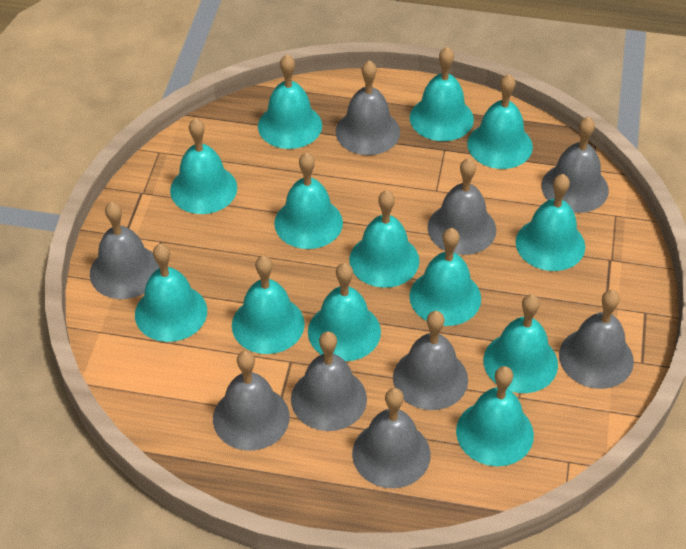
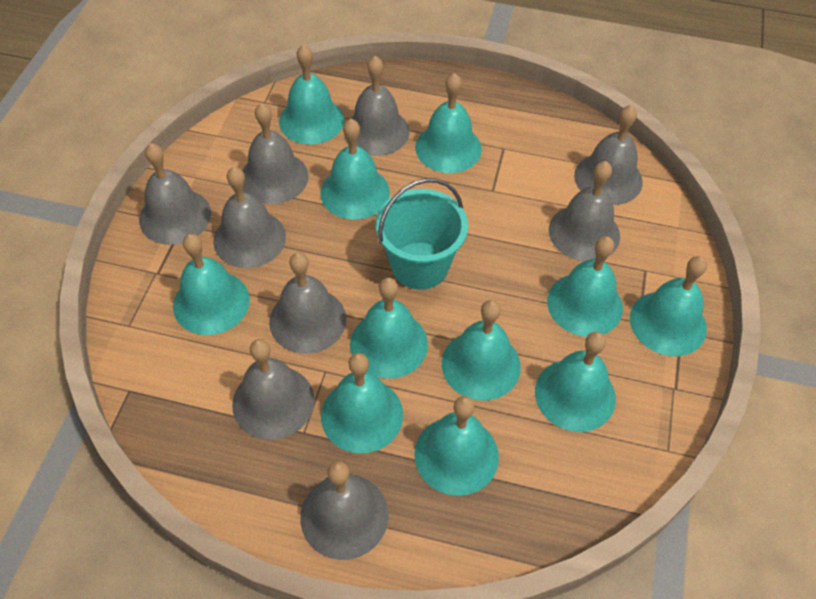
turquoise bell: 13 -> 11
turquoise bucket: 0 -> 1

